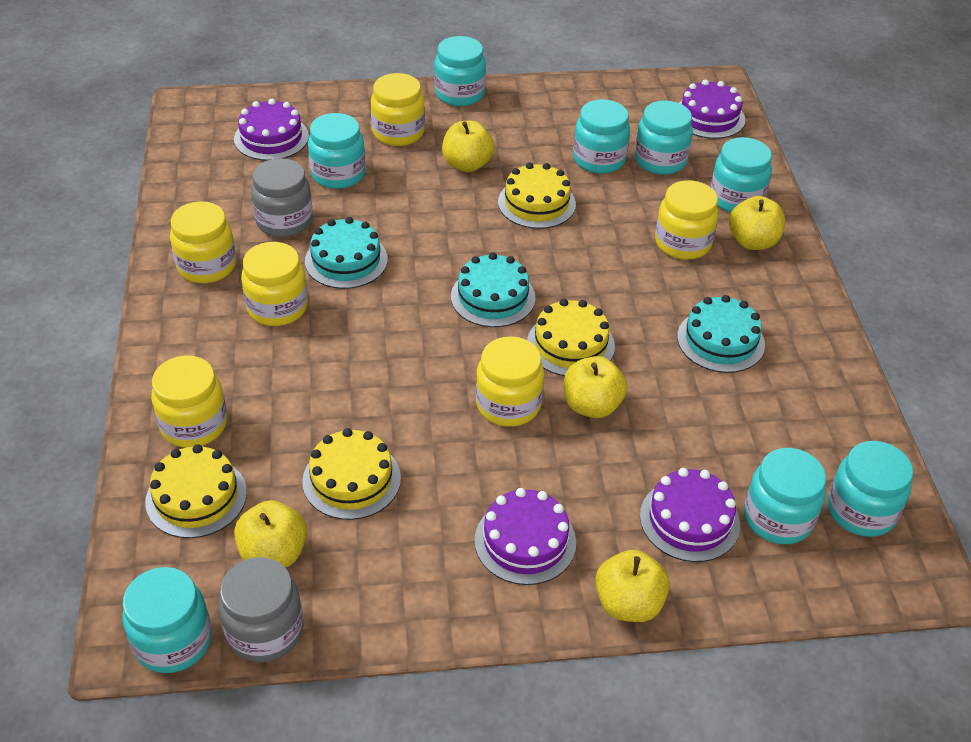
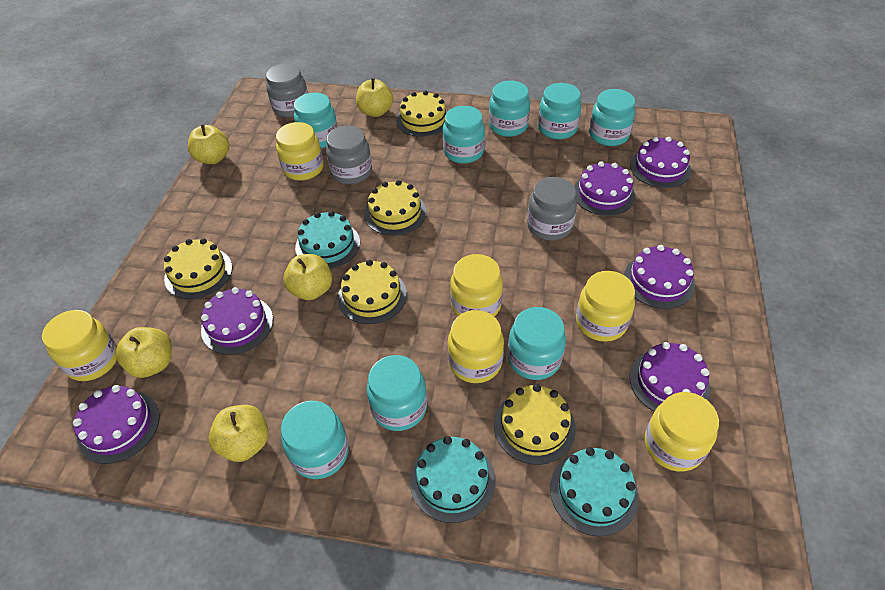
grey jar: 2 -> 3
purple cake: 4 -> 6
yellow cake: 4 -> 5

